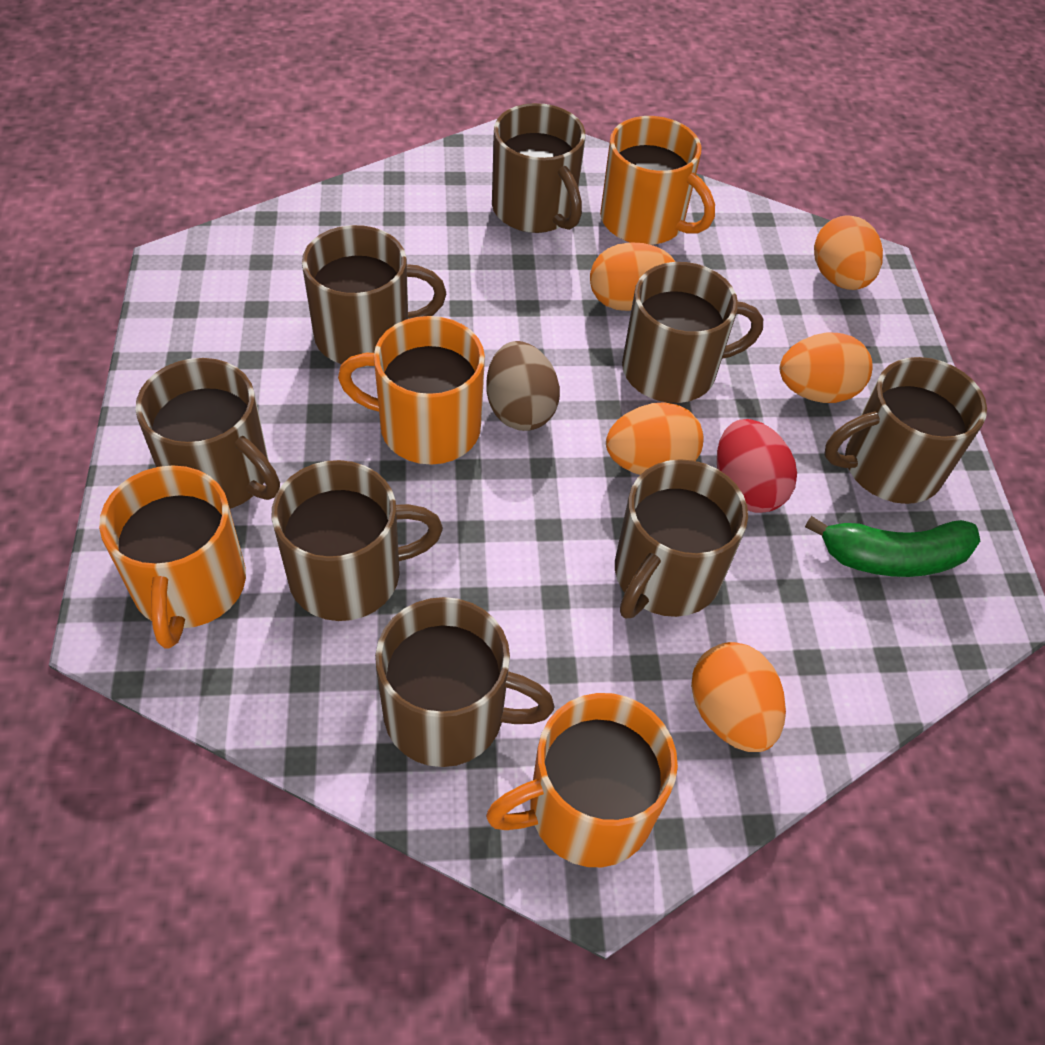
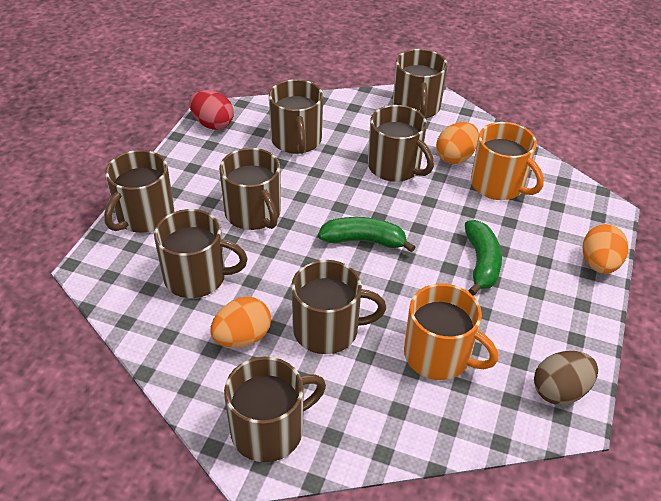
green banana: 1 -> 2
orange egg: 5 -> 3
orange mug: 4 -> 2

